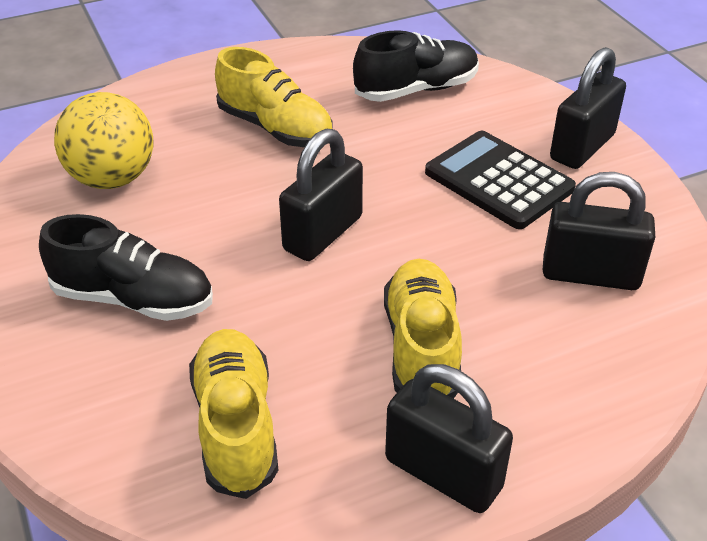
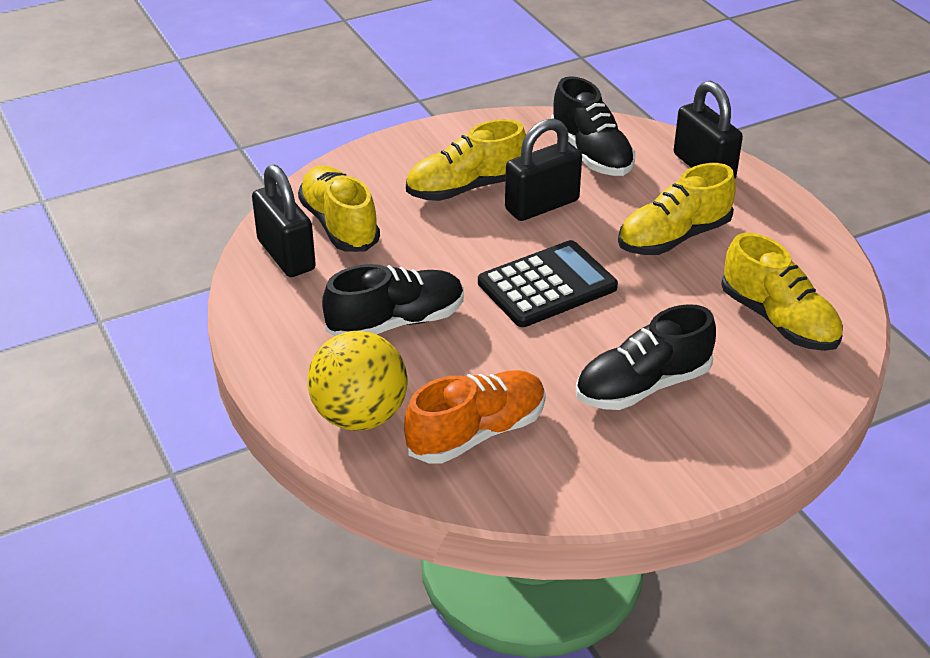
black padlock: 4 -> 3
black shoe: 2 -> 3
orange shoe: 0 -> 1
yellow shoe: 3 -> 4

